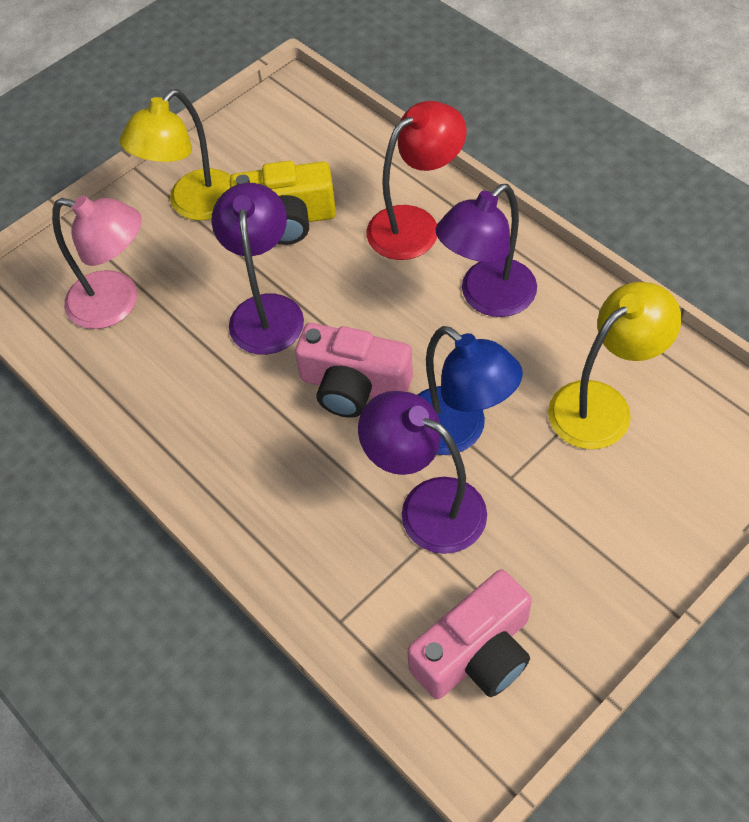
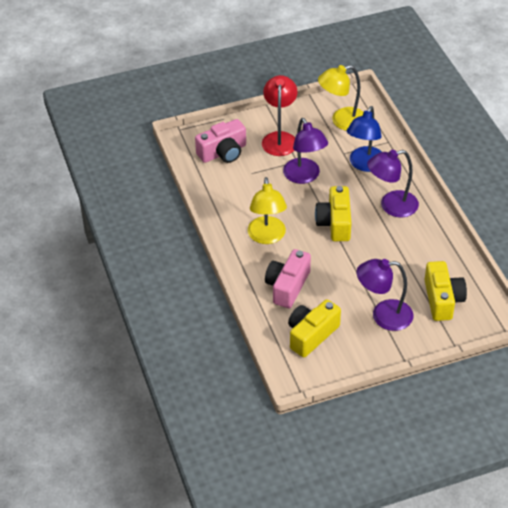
pink lamp: 1 -> 0
yellow camera: 1 -> 3

